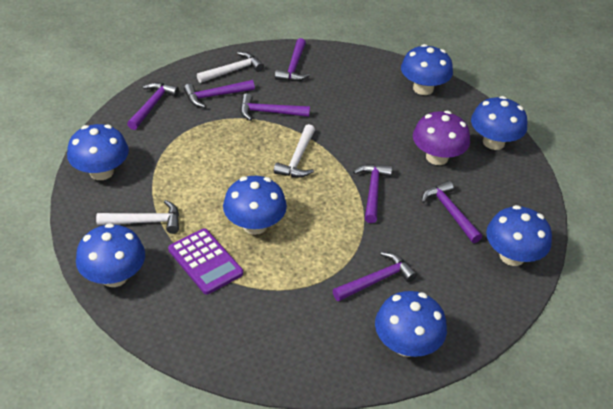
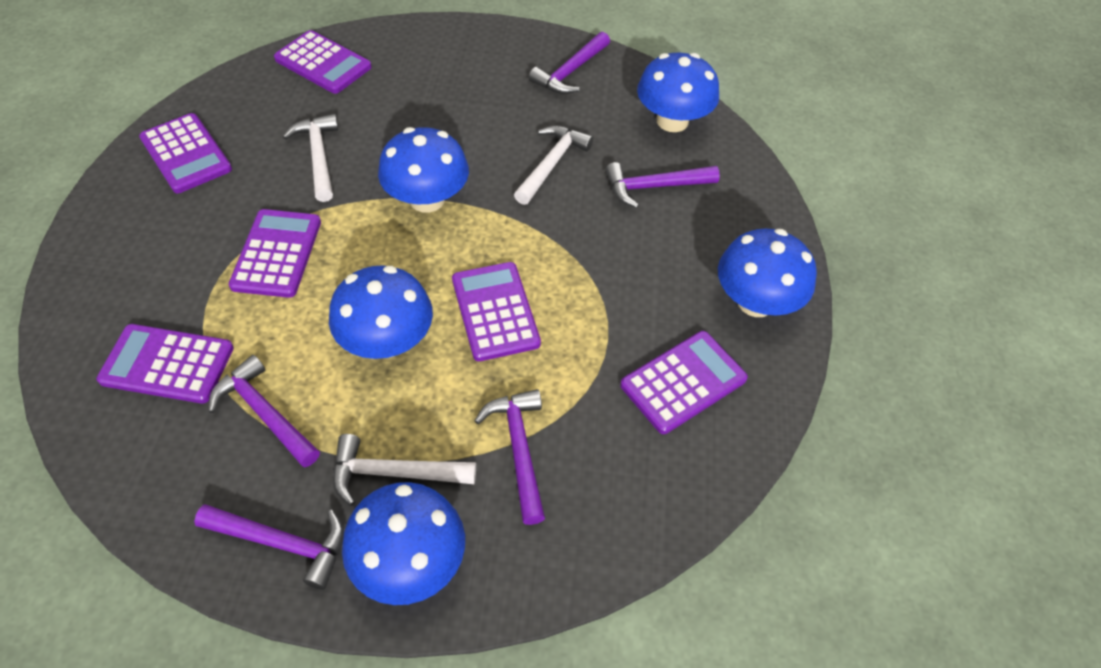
blue mushroom: 7 -> 5
purple calculator: 1 -> 6
purple hammer: 7 -> 5
purple mushroom: 1 -> 0

